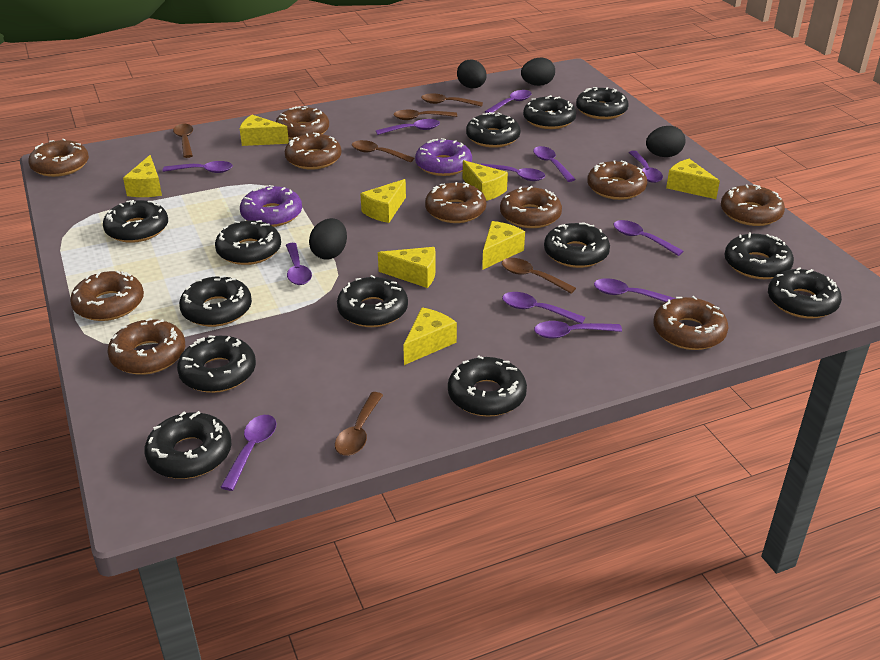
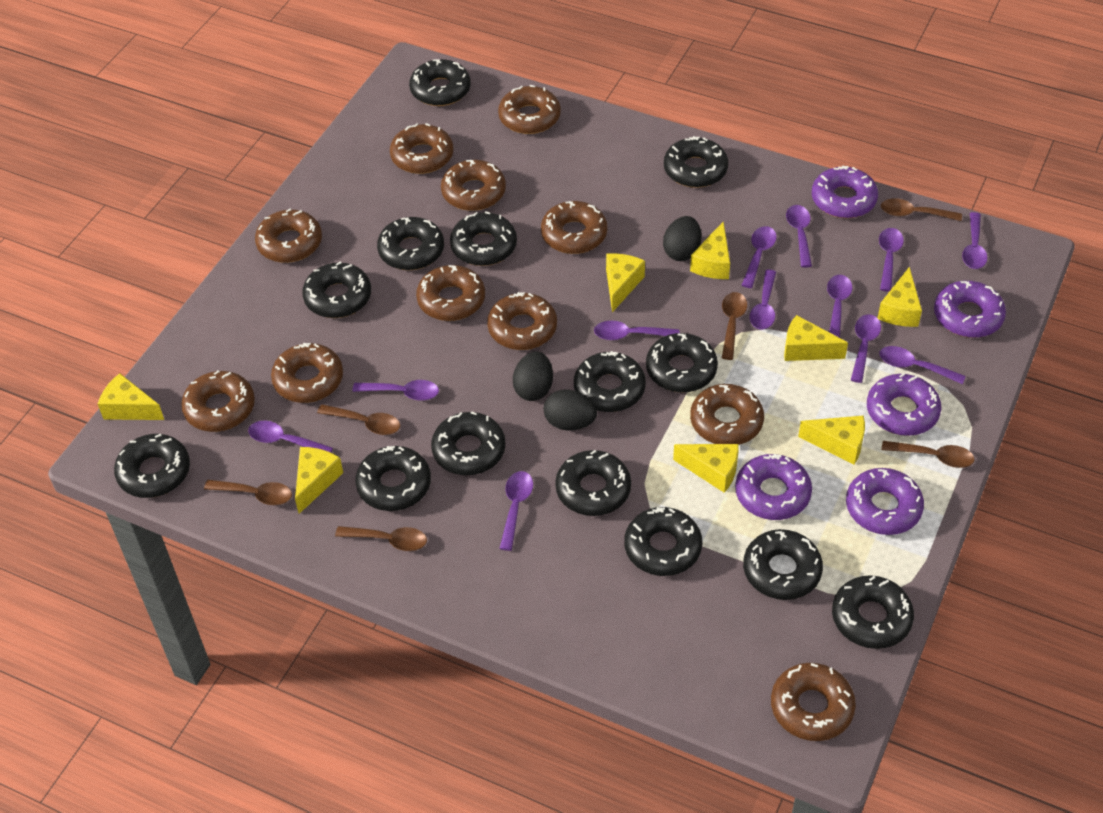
black donut: 13 -> 14
black egg: 4 -> 3
brown donut: 10 -> 11
purple donut: 2 -> 5

